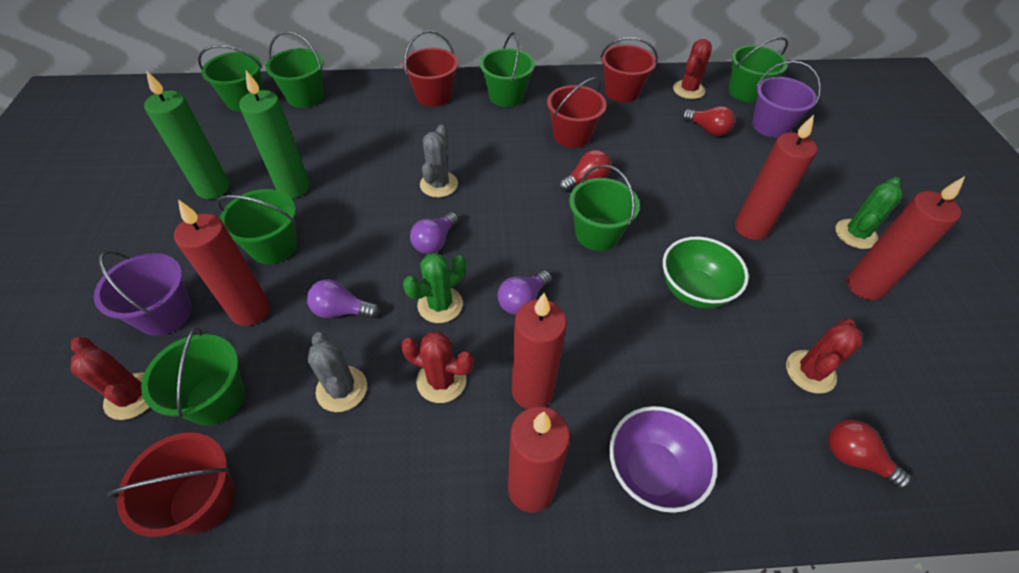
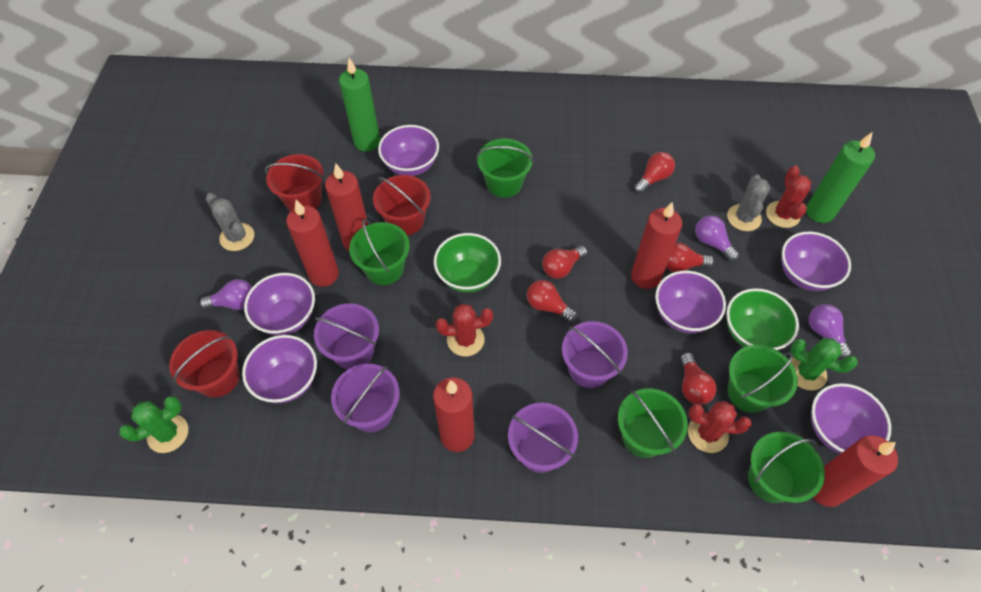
green bowl: 1 -> 2
green bucket: 7 -> 5
purple bowl: 1 -> 6
purple bucket: 2 -> 4
red bucket: 4 -> 3
red cactus: 4 -> 3
red light bulb: 3 -> 5

